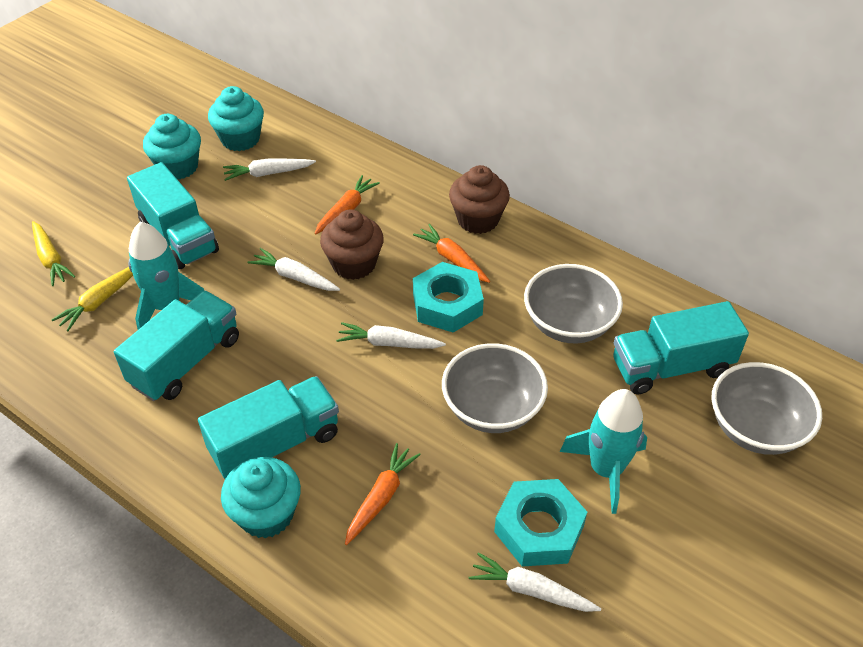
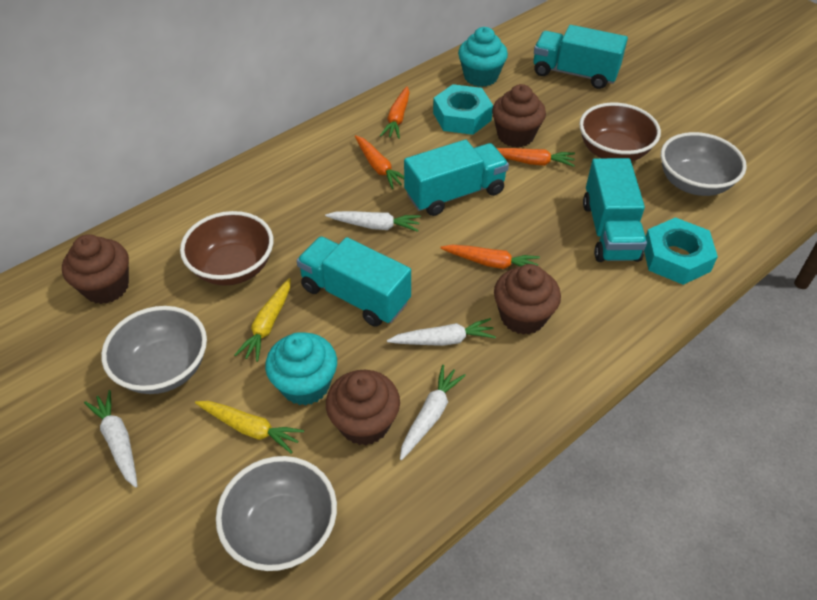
brown bowl: 0 -> 2
brown cupcake: 2 -> 4
orange carrot: 3 -> 4
turquoise cupcake: 3 -> 2
turquoise rocket: 2 -> 0

